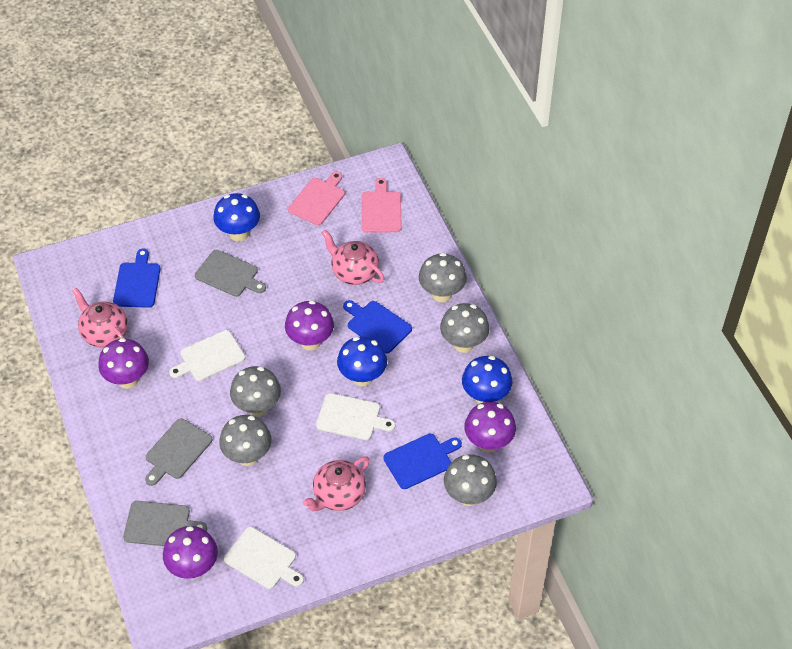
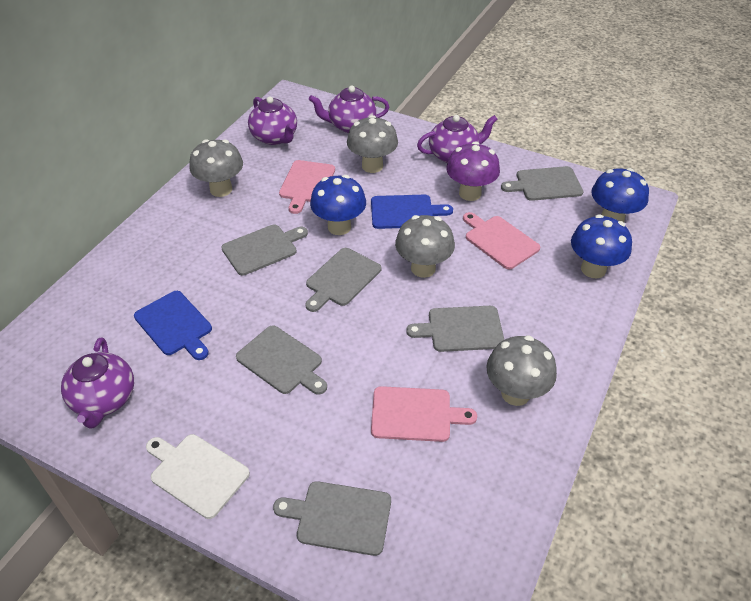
blue cutting board: 3 -> 2
grey cutting board: 3 -> 6
grey mushroom: 5 -> 4
pink cutting board: 2 -> 3
pink teapot: 3 -> 0
purple mushroom: 4 -> 1
purple teapot: 0 -> 4
white cutting board: 3 -> 1

